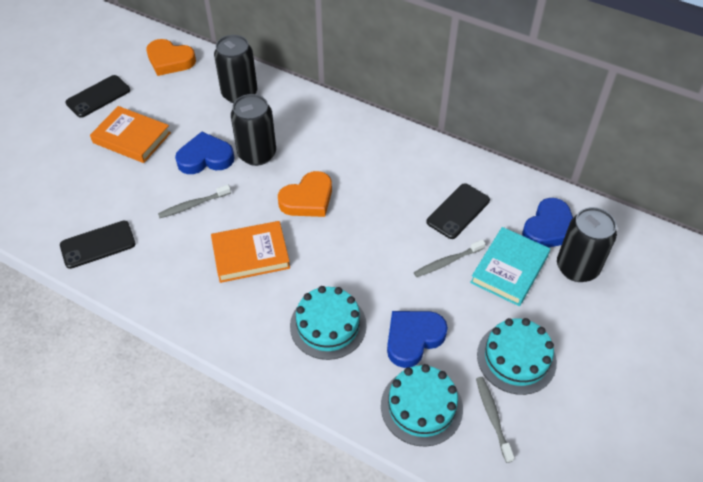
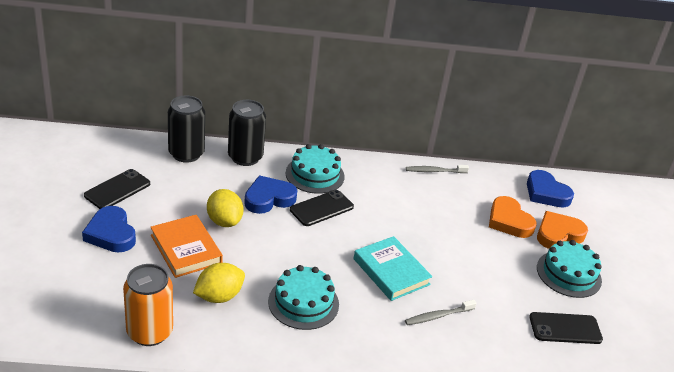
black can: 3 -> 2
grey toothbrush: 3 -> 2
orange book: 2 -> 1
orange can: 0 -> 1
yellow lemon: 0 -> 2

